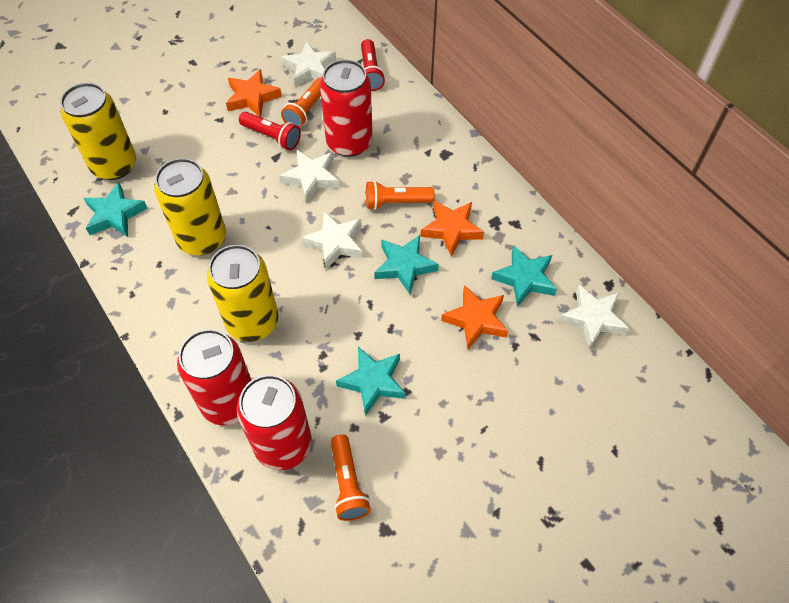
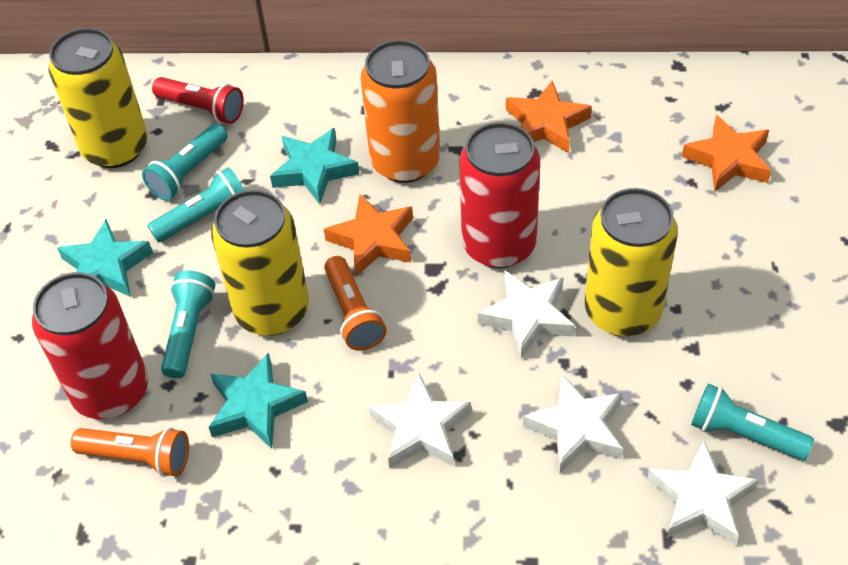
orange can: 0 -> 1
orange flashlight: 3 -> 2
red can: 3 -> 2
red flashlight: 2 -> 1
turquoise flashlight: 0 -> 4
turquoise star: 4 -> 3

